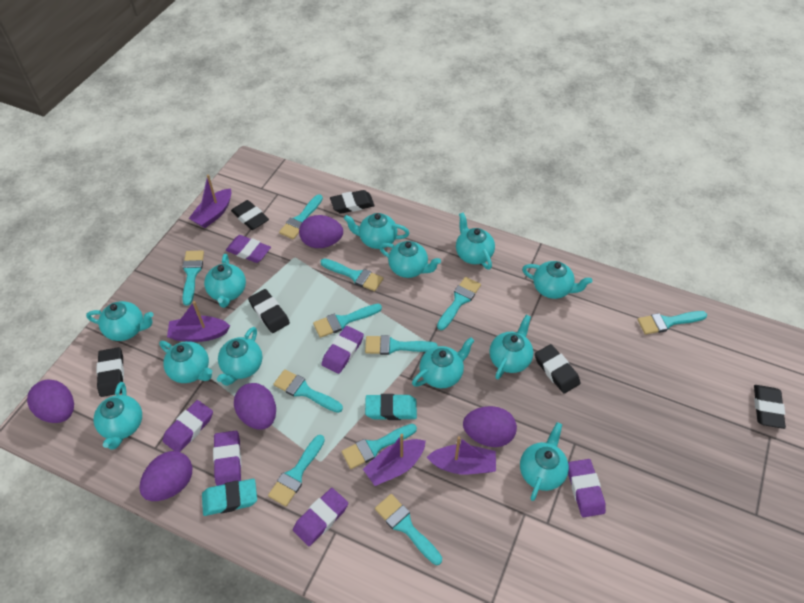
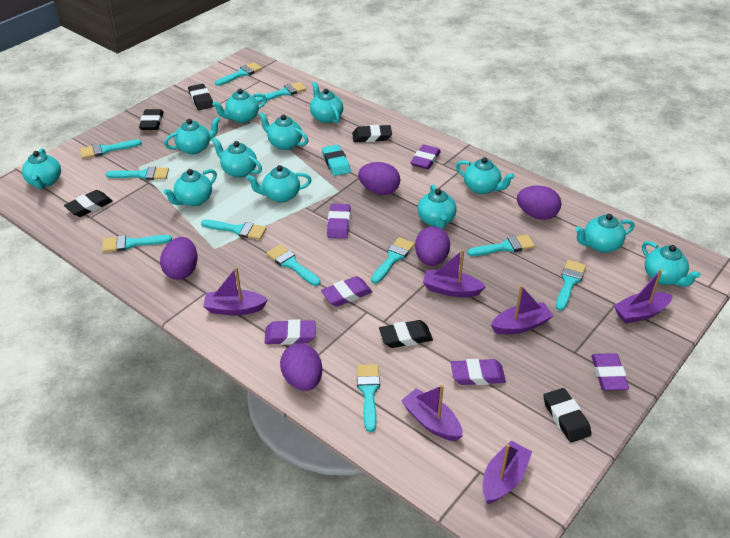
purple boat: 4 -> 6
turquoise eraser: 2 -> 1

